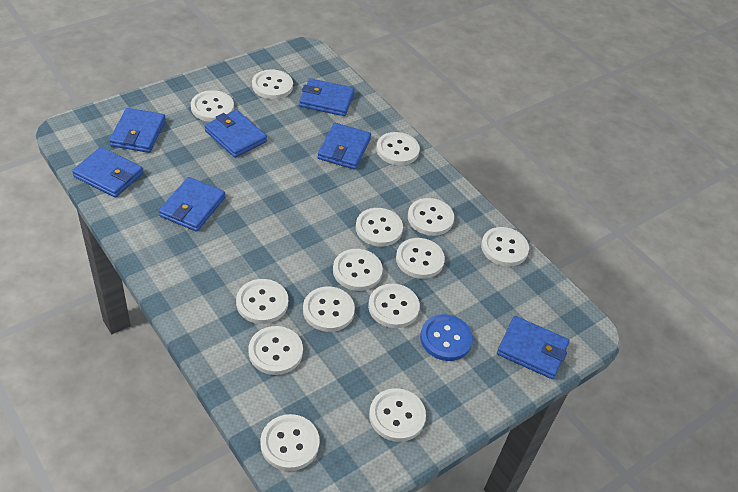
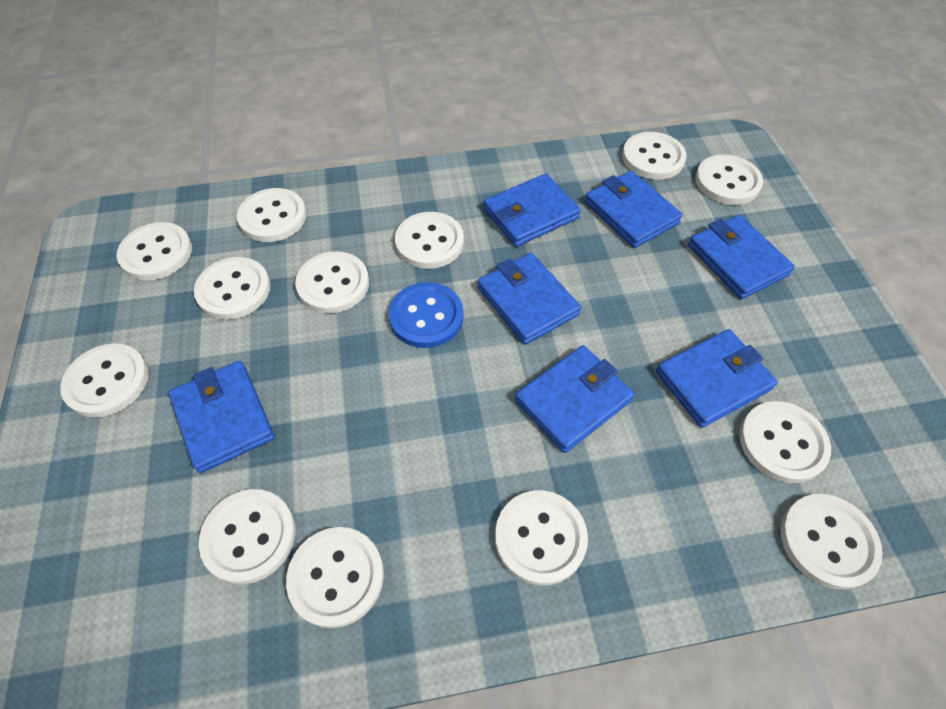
white button: 14 -> 13

